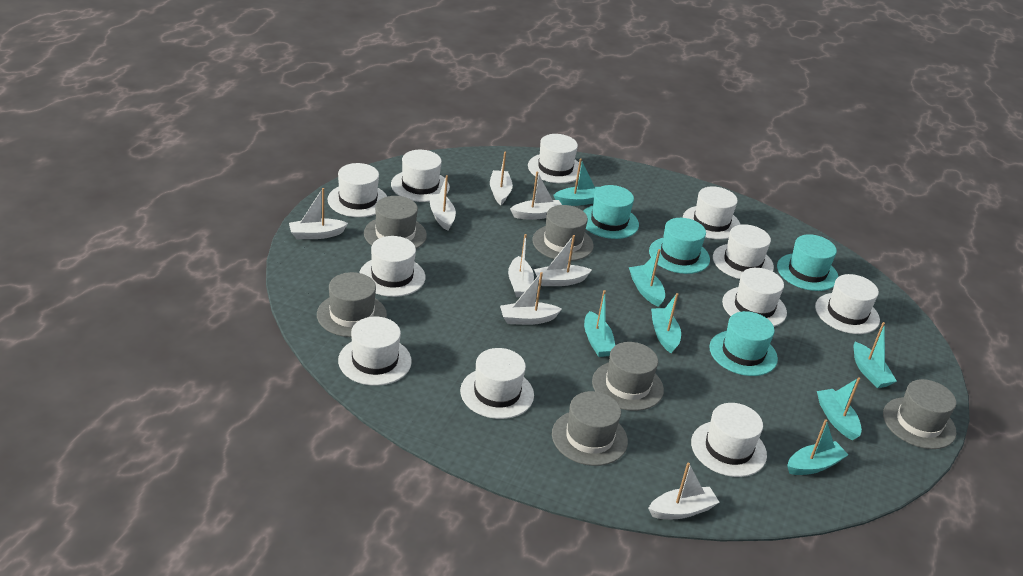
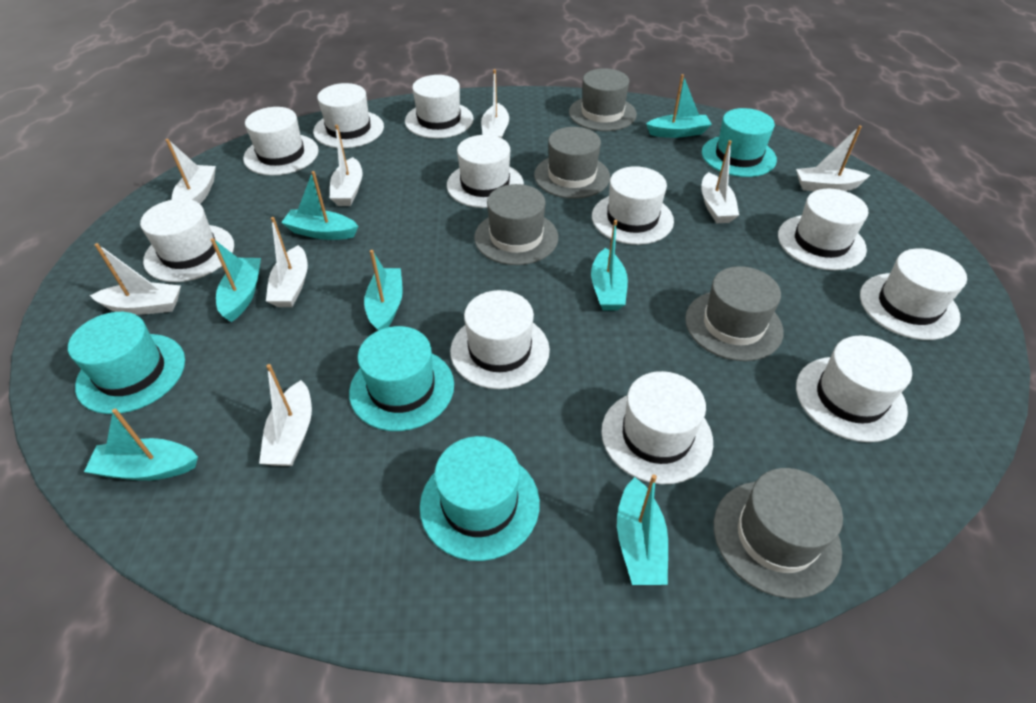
grey hat: 6 -> 5

